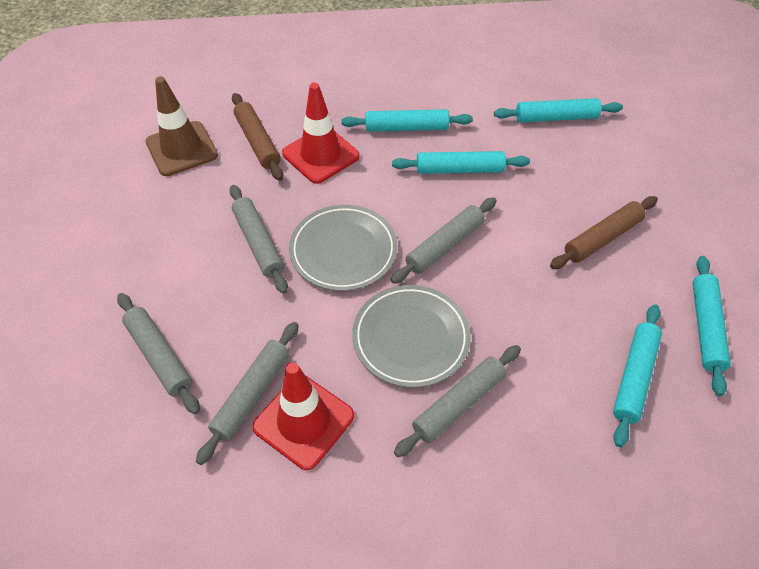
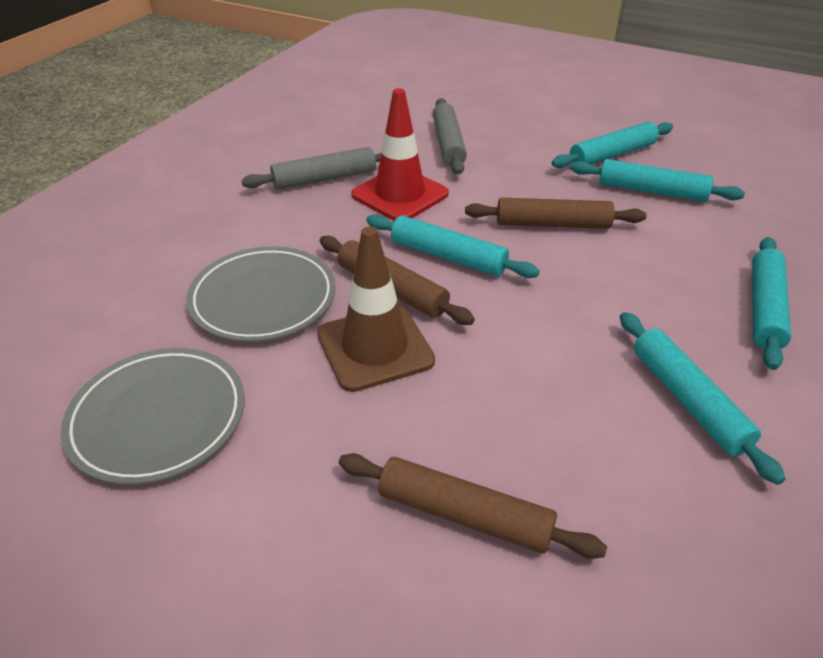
brown rolling pin: 2 -> 3
grey rolling pin: 5 -> 2
red traffic cone: 2 -> 1

